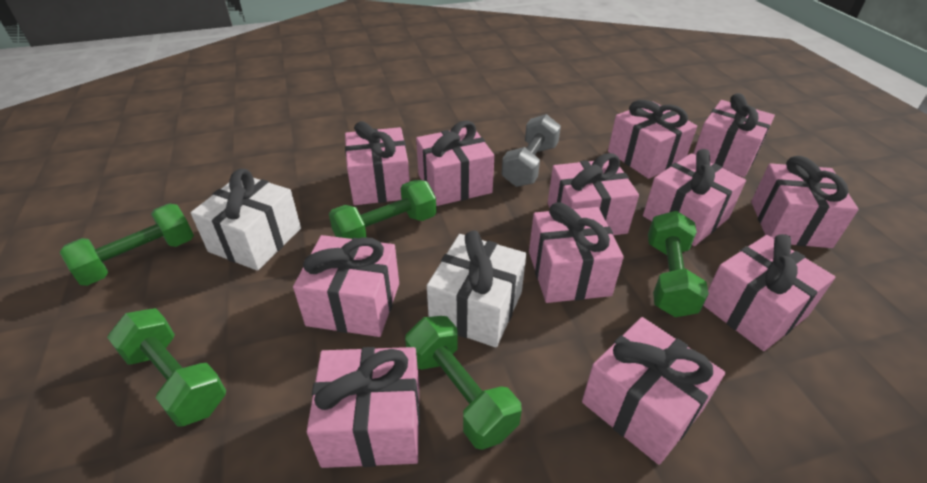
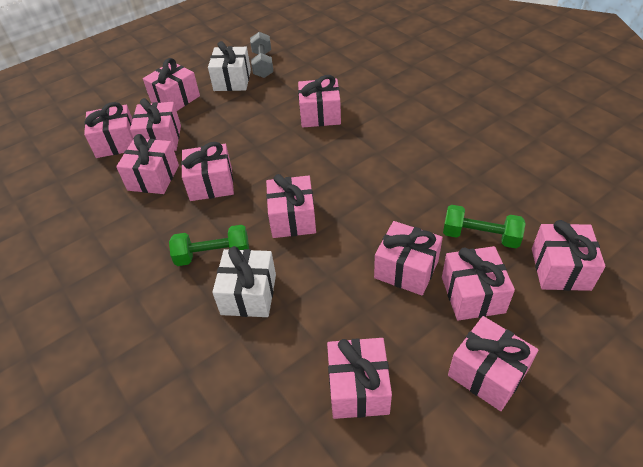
green dumbbell: 5 -> 2

